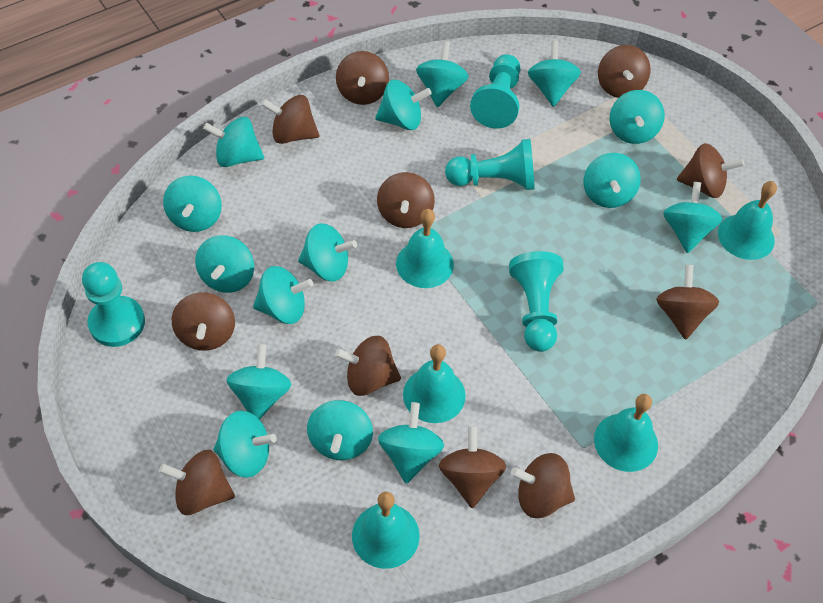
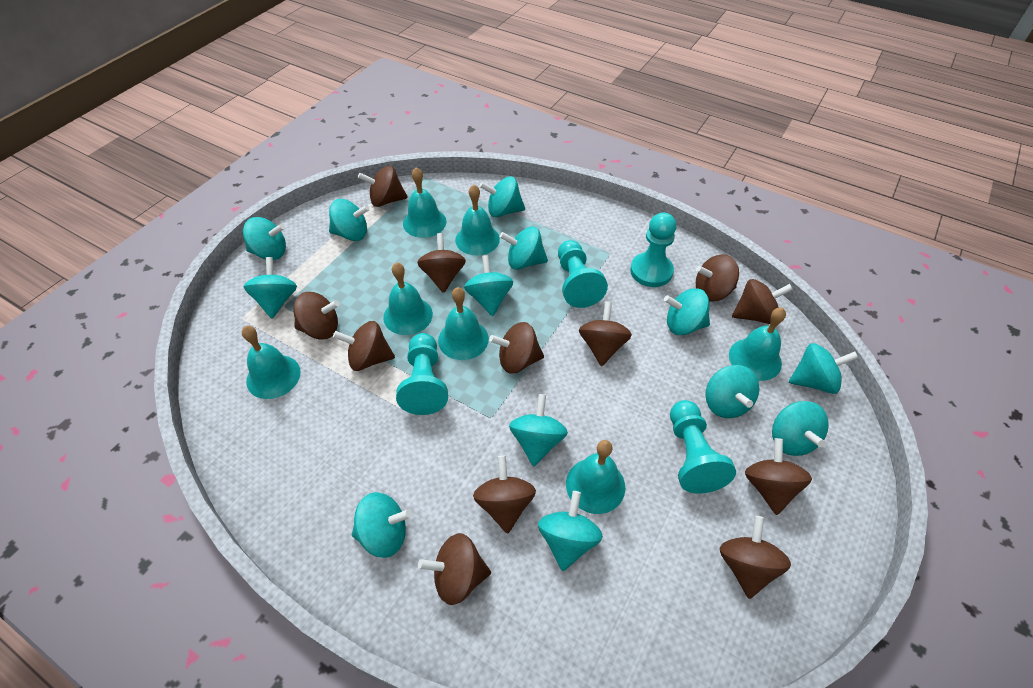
brown spinning top: 11 -> 12
turquoise bell: 5 -> 7
turquoise spinning top: 15 -> 13

